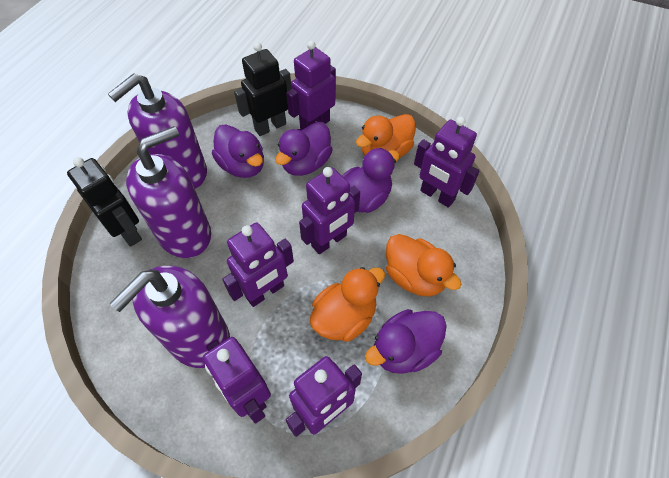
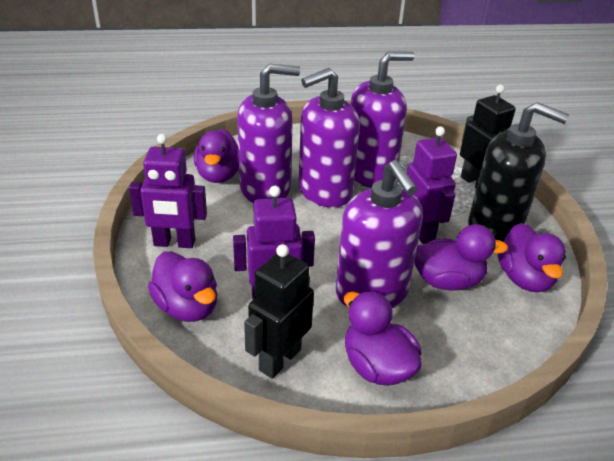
black soap dispenser: 0 -> 1
orange duck: 3 -> 0
purple duck: 4 -> 5
purple robot: 6 -> 3
purple soap dispenser: 3 -> 4

